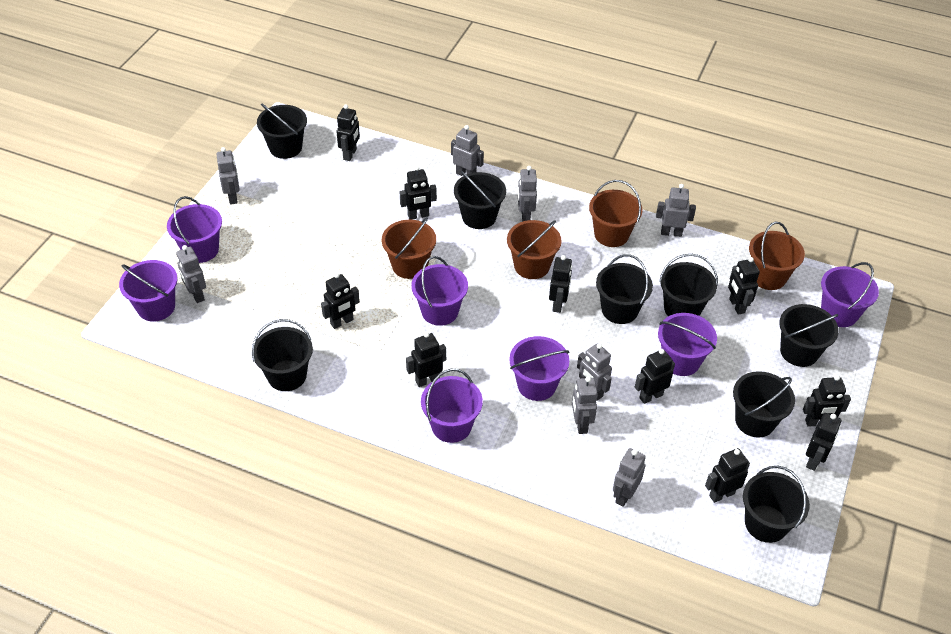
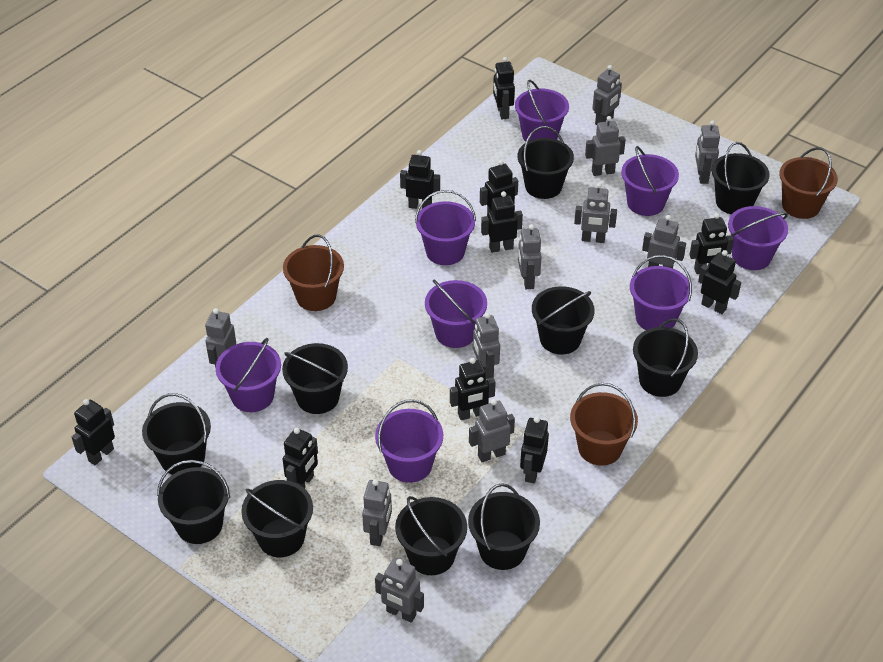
black bucket: 8 -> 10
brown bucket: 4 -> 3
grey robot: 8 -> 11
purple bucket: 7 -> 8

